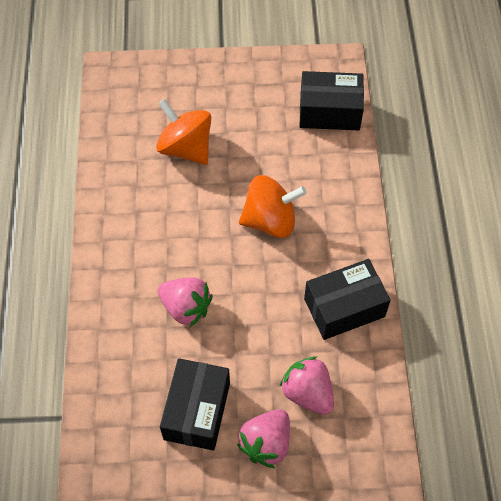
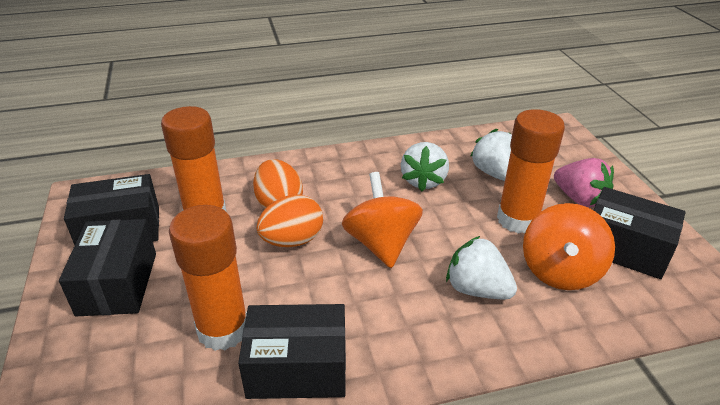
black box: 3 -> 4
orange egg: 0 -> 2
orange glue stick: 0 -> 3
pink strawberry: 3 -> 1
white strawberry: 0 -> 3

